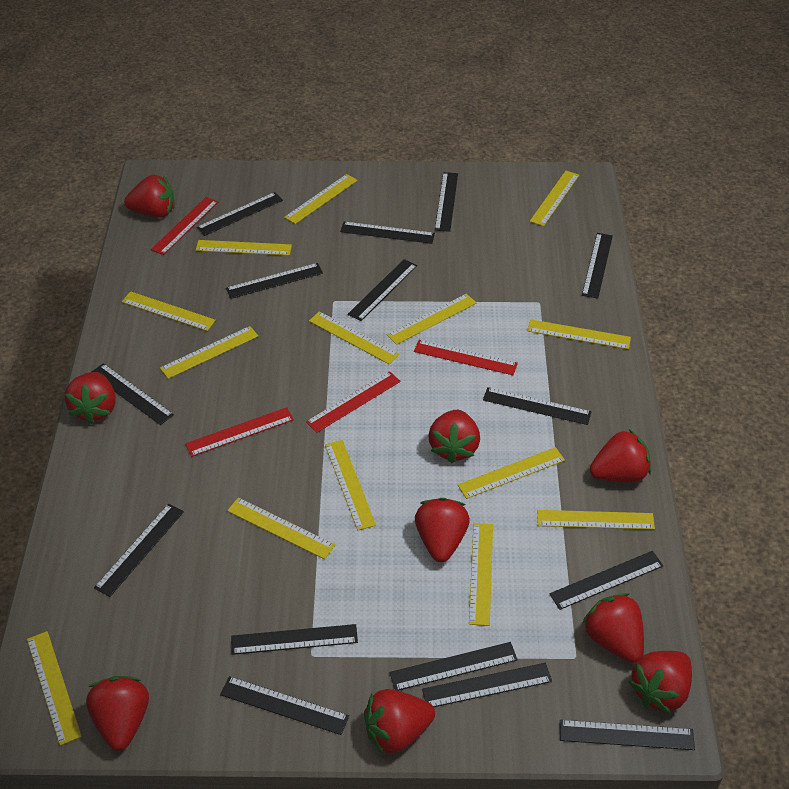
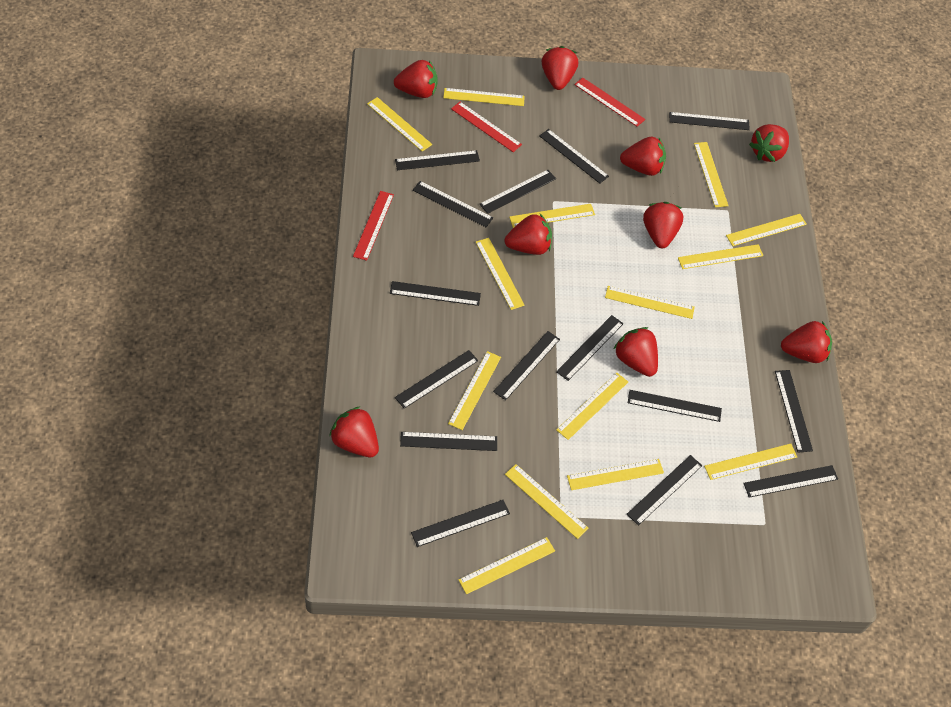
red ruler: 4 -> 3

